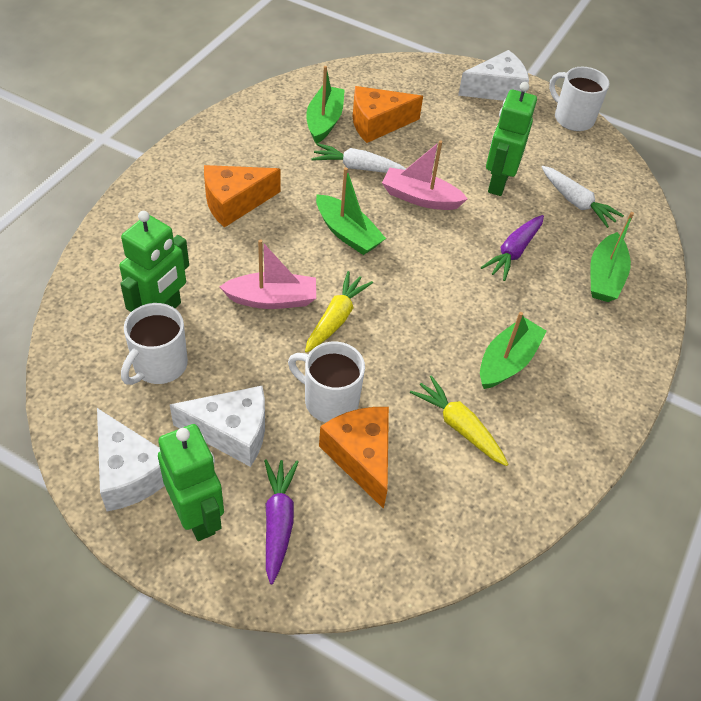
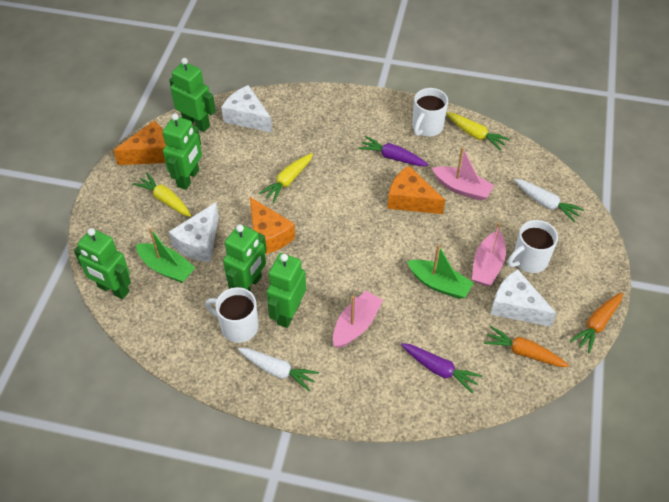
green boat: 4 -> 2
green robot: 3 -> 5
orange carrot: 0 -> 2
pink boat: 2 -> 3
yellow carrot: 2 -> 3

